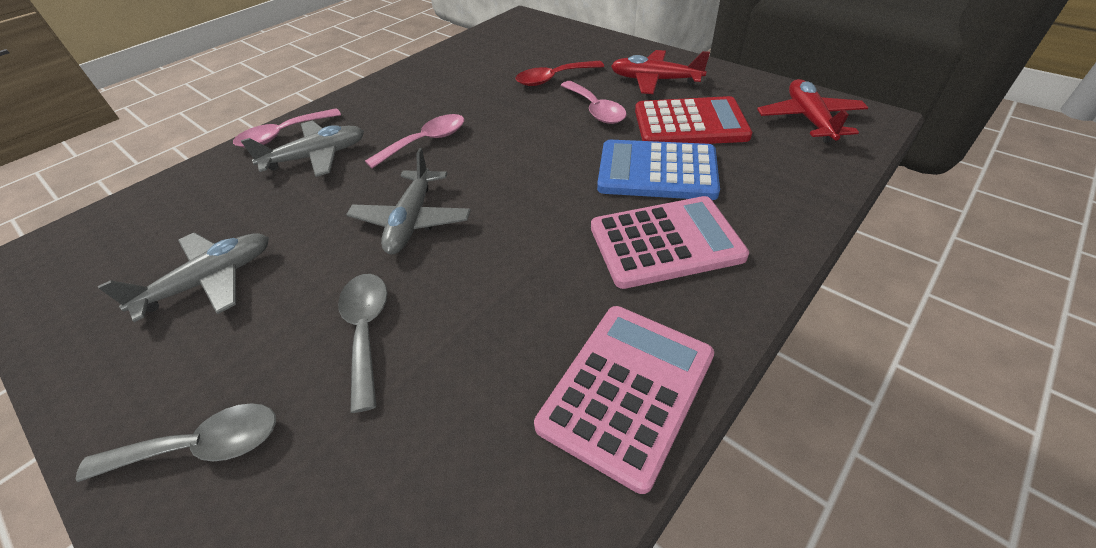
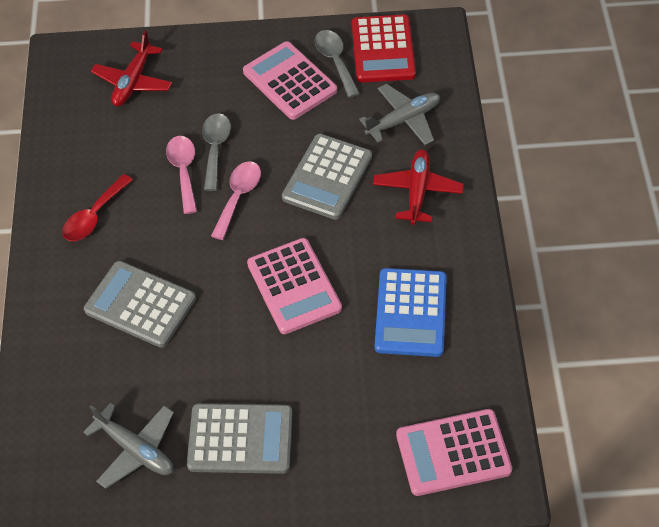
grey calculator: 0 -> 3
grey plane: 3 -> 2
pink calculator: 2 -> 3
pink spoon: 3 -> 2

